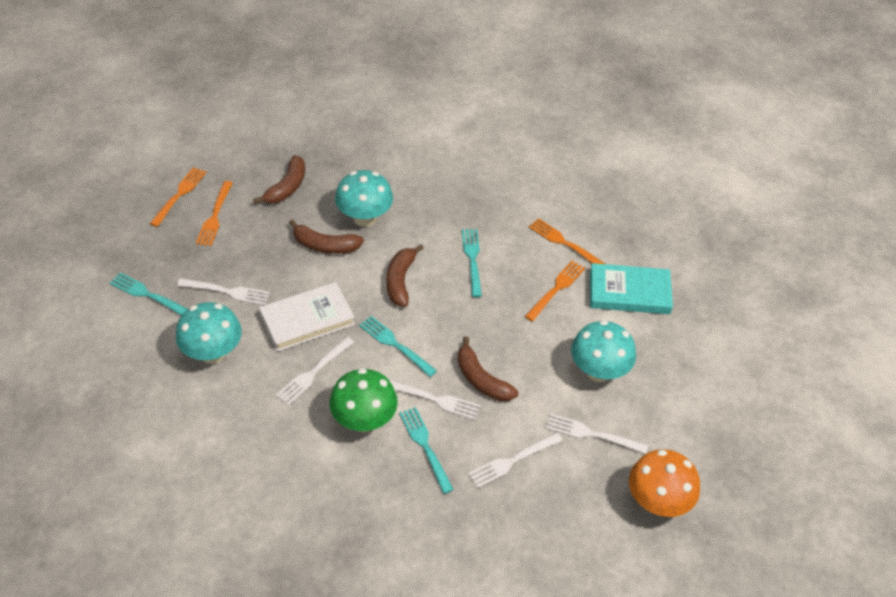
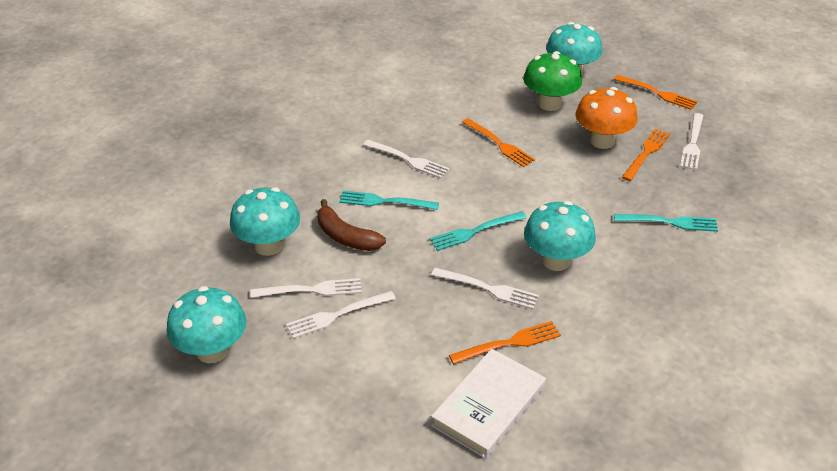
brown banana: 4 -> 1
turquoise book: 1 -> 0
turquoise fork: 4 -> 3
turquoise mushroom: 3 -> 4

